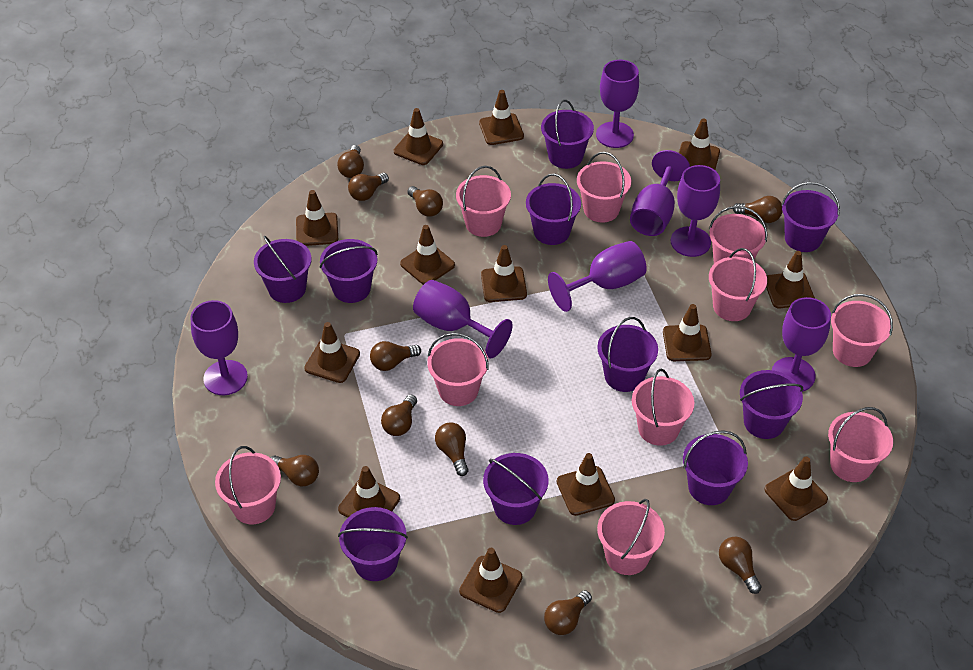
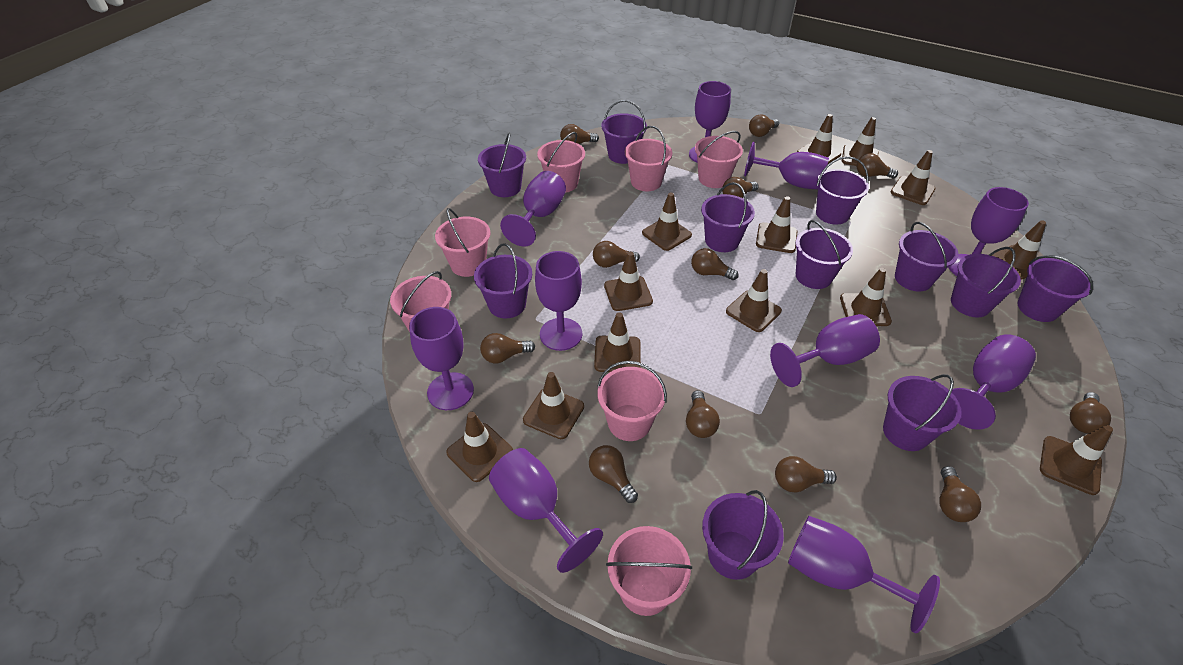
brown light bulb: 10 -> 12
pink bucket: 10 -> 7
purple bucket: 10 -> 11
purple goblet: 7 -> 10

